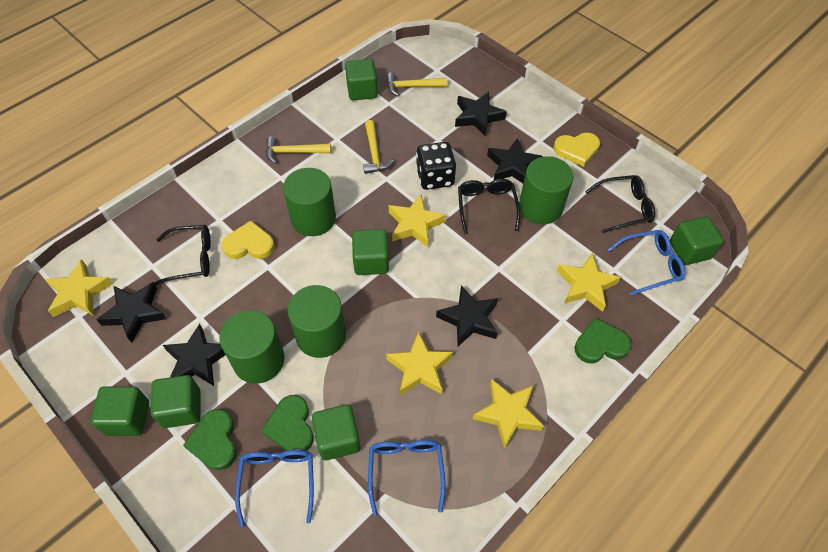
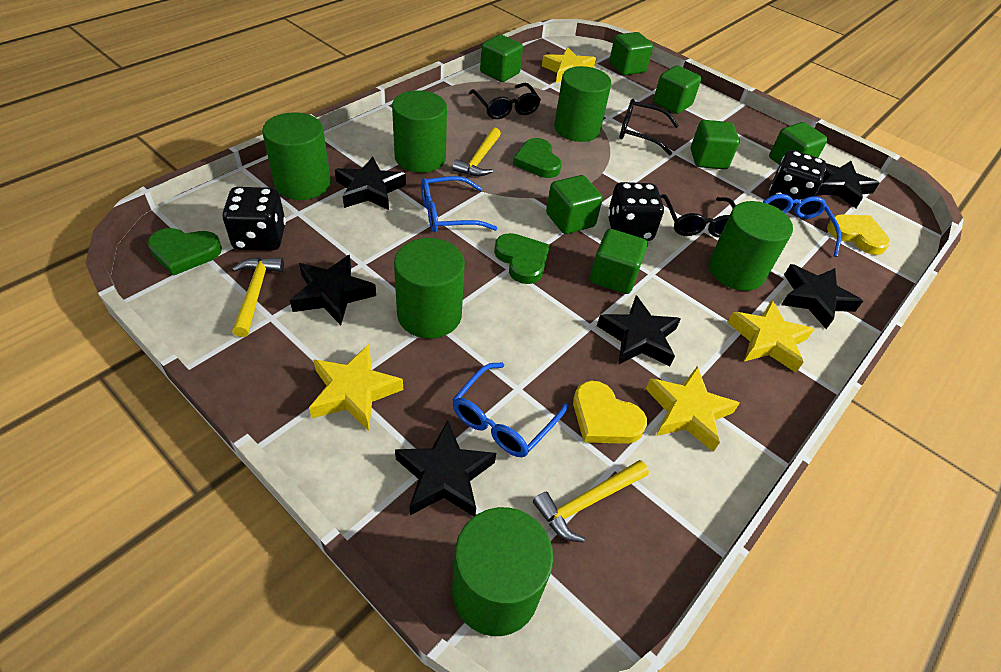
black dice: 1 -> 3
black star: 5 -> 6
green cube: 6 -> 7
green cylinder: 4 -> 6
yellow star: 5 -> 4

